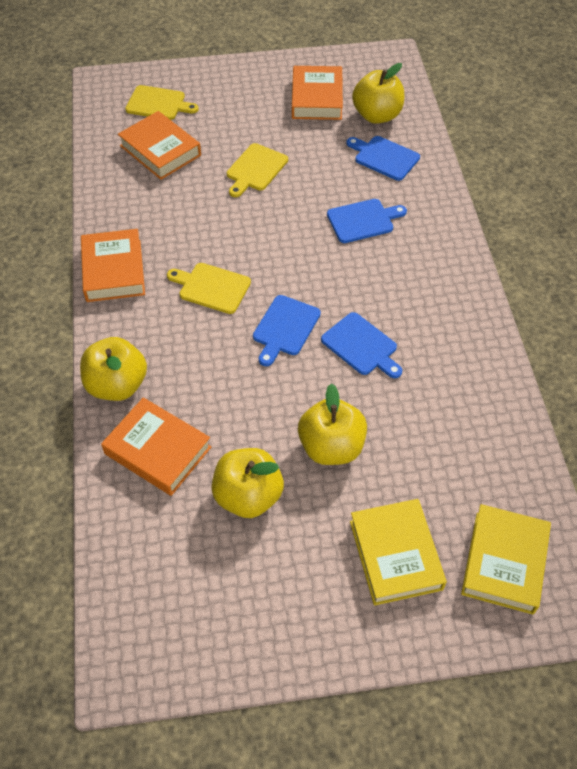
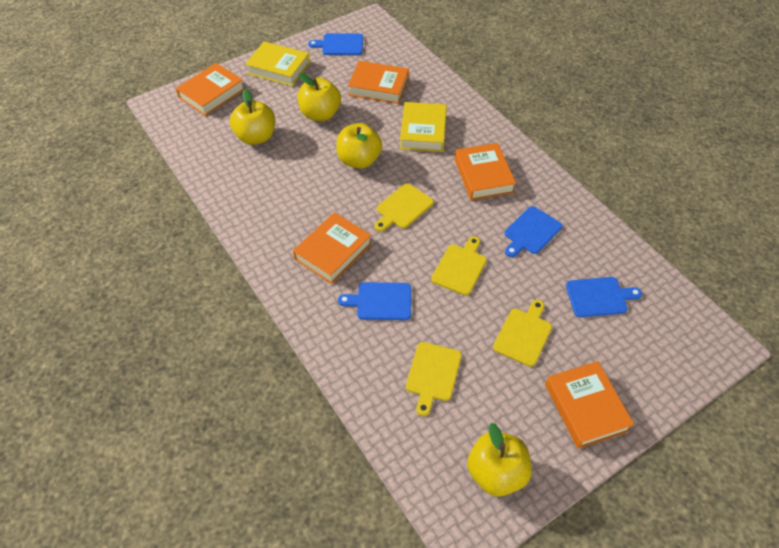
orange book: 4 -> 5
yellow cutting board: 3 -> 4

